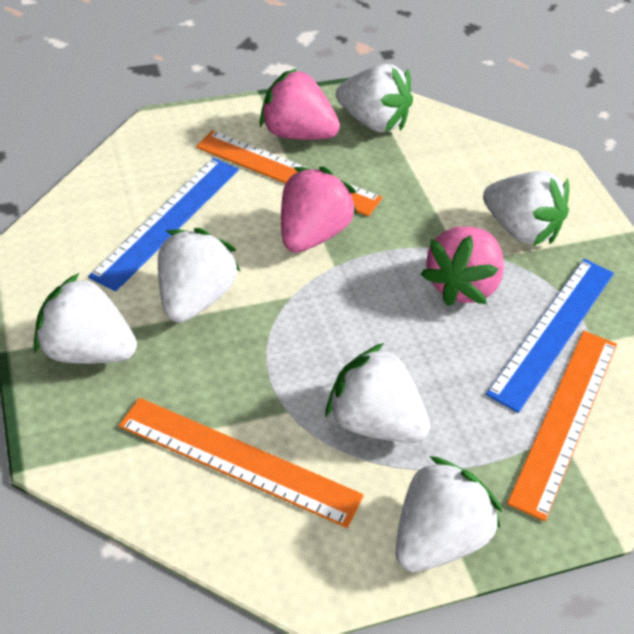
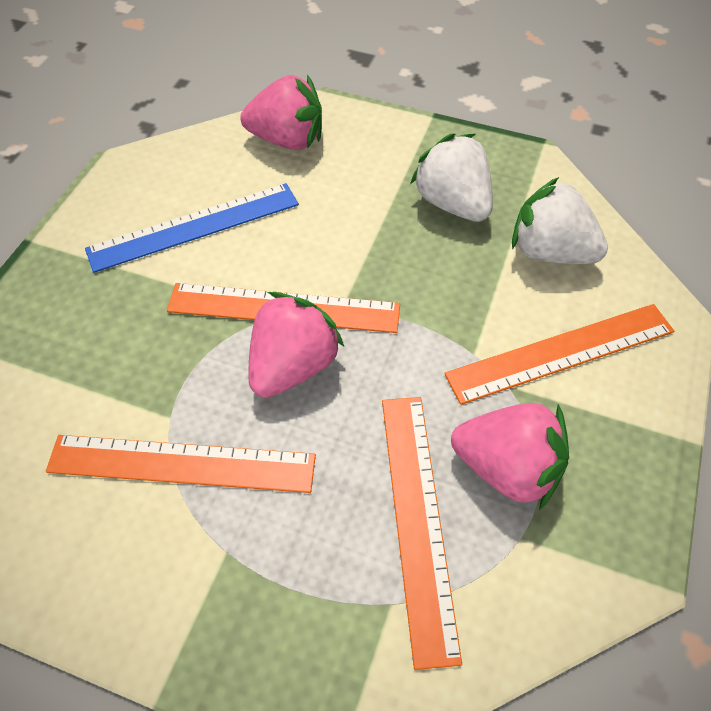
blue ruler: 2 -> 1
orange ruler: 3 -> 4
white strawberry: 6 -> 2

